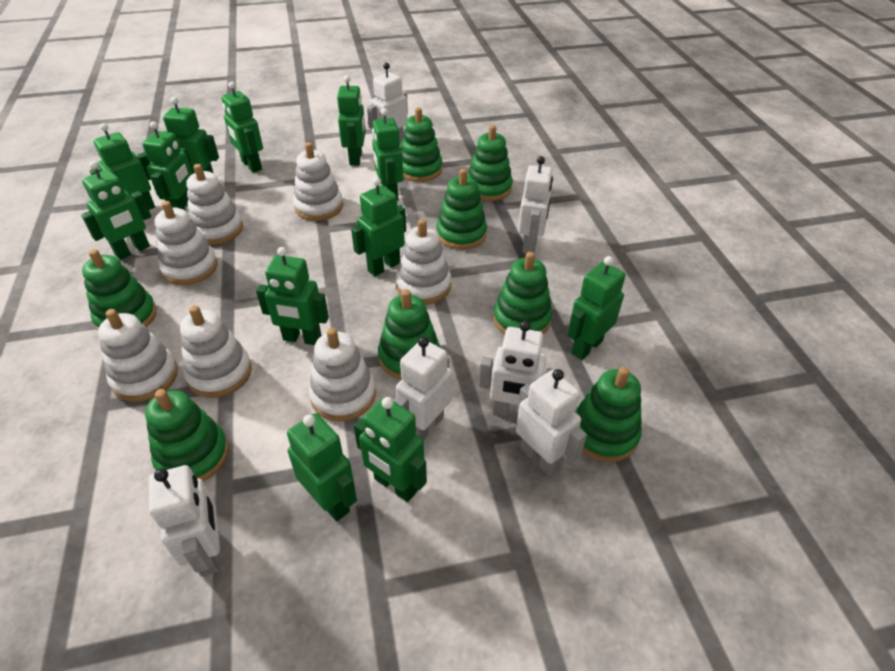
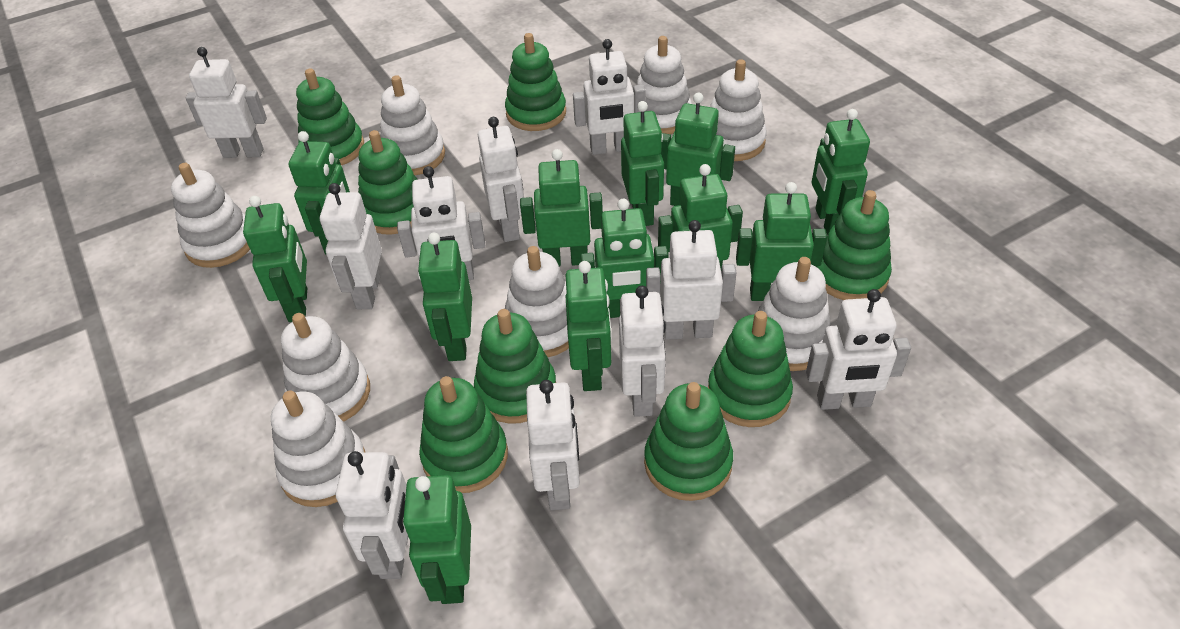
white robot: 6 -> 10
white stacking toy: 7 -> 8

